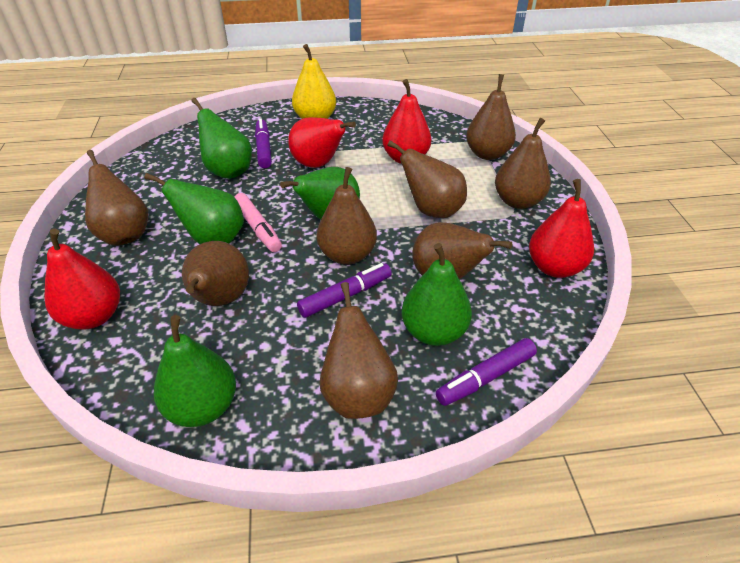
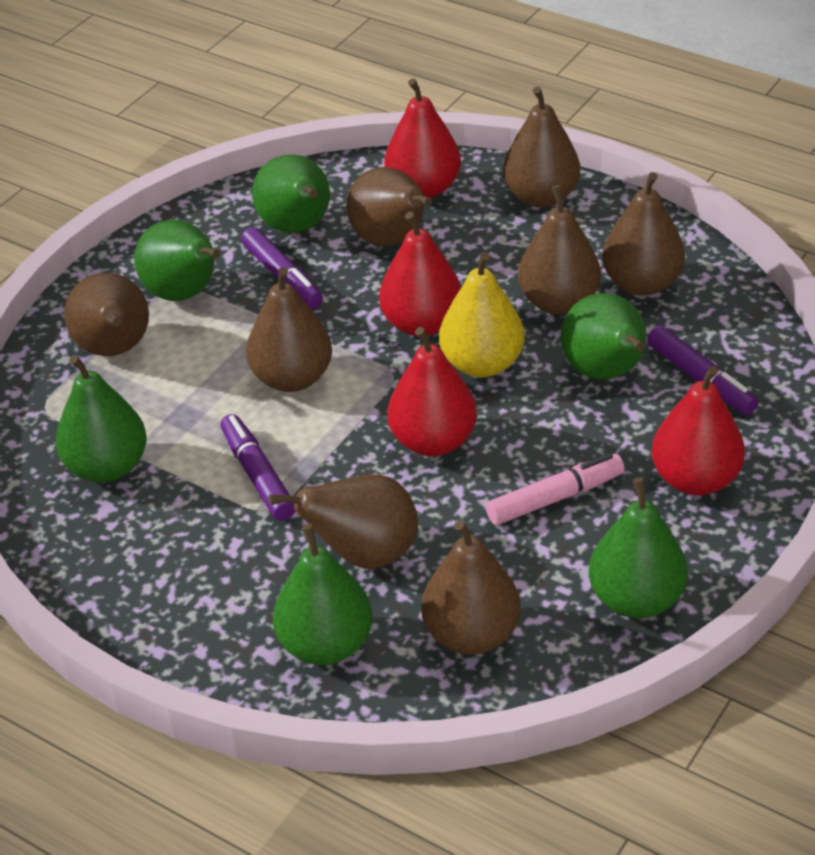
green pear: 5 -> 6

